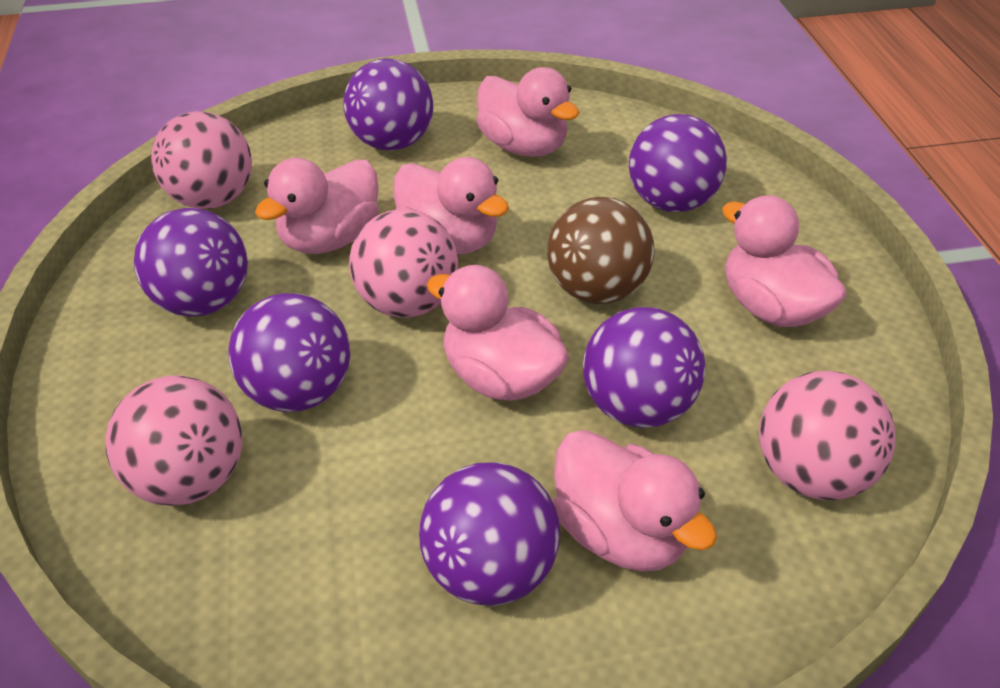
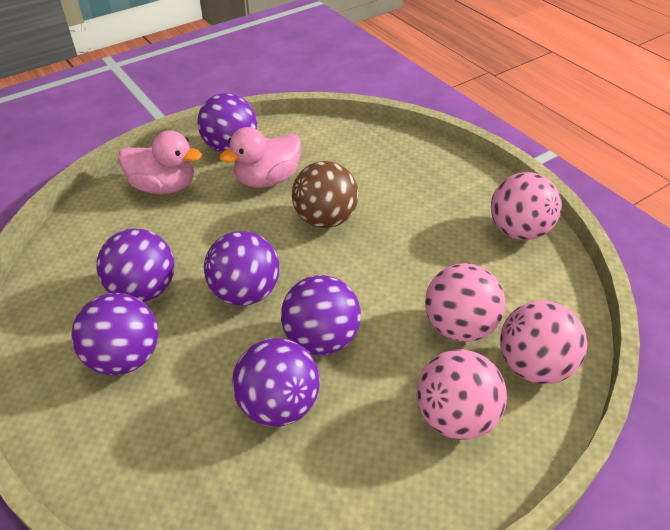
pink duck: 6 -> 2

